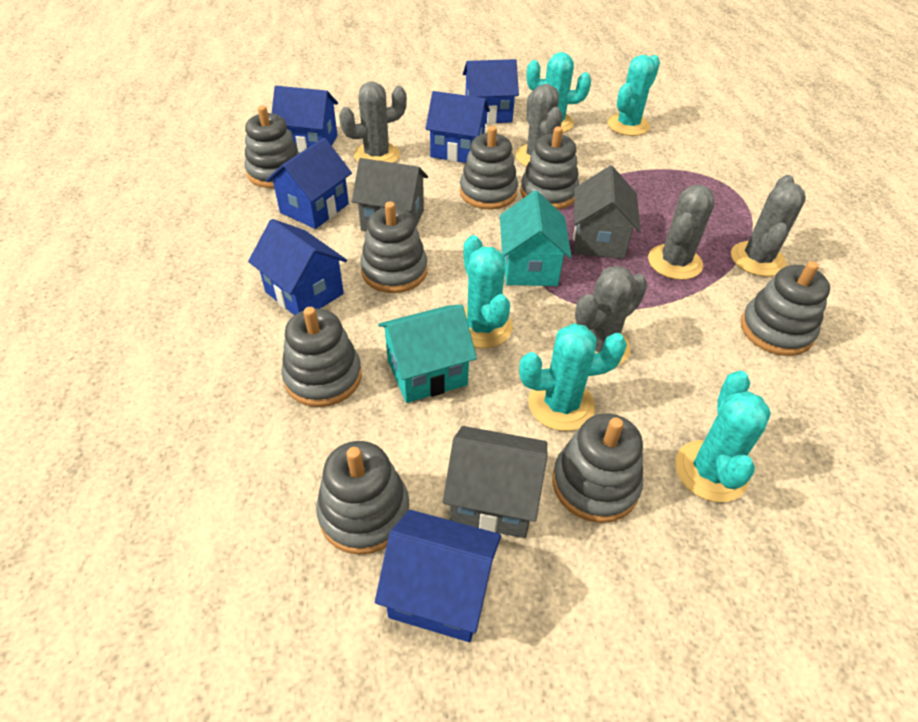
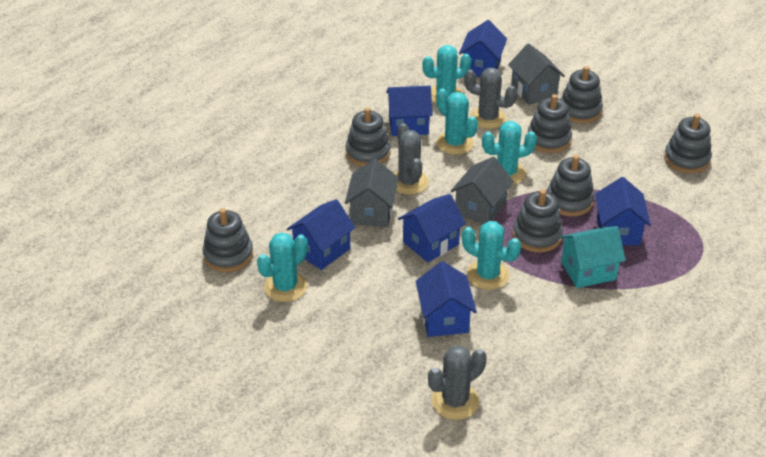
grey cactus: 5 -> 3
grey stacking toy: 8 -> 7
turquoise house: 2 -> 1

